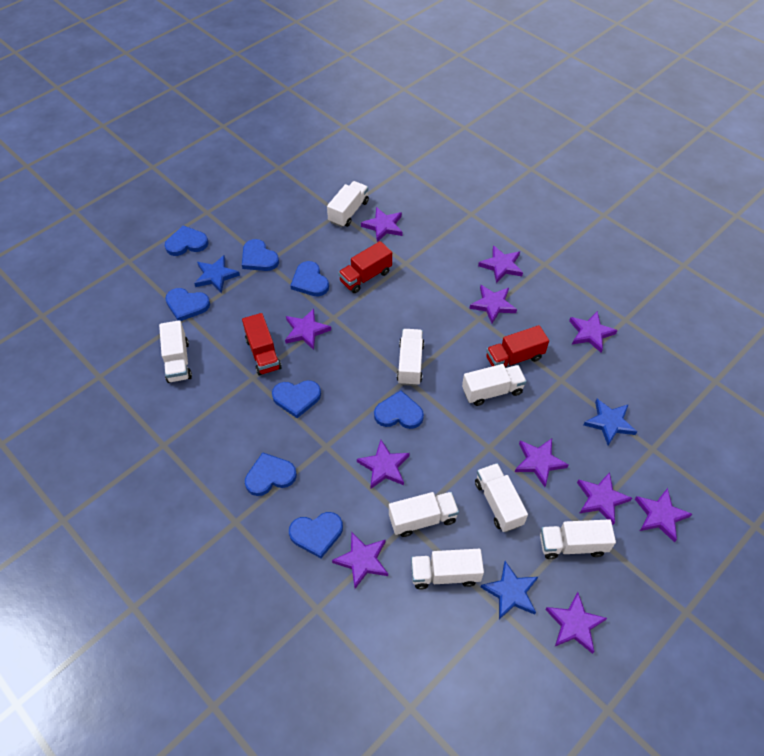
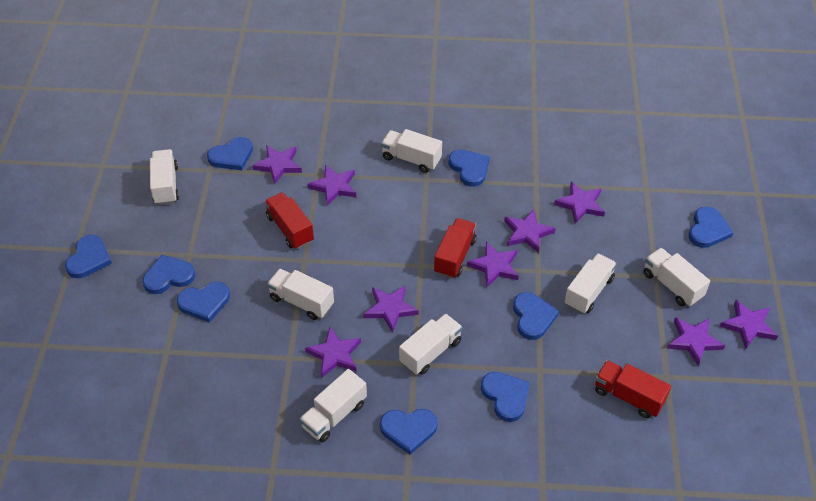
blue heart: 8 -> 9
blue star: 3 -> 0
purple star: 11 -> 9
white truck: 8 -> 7

